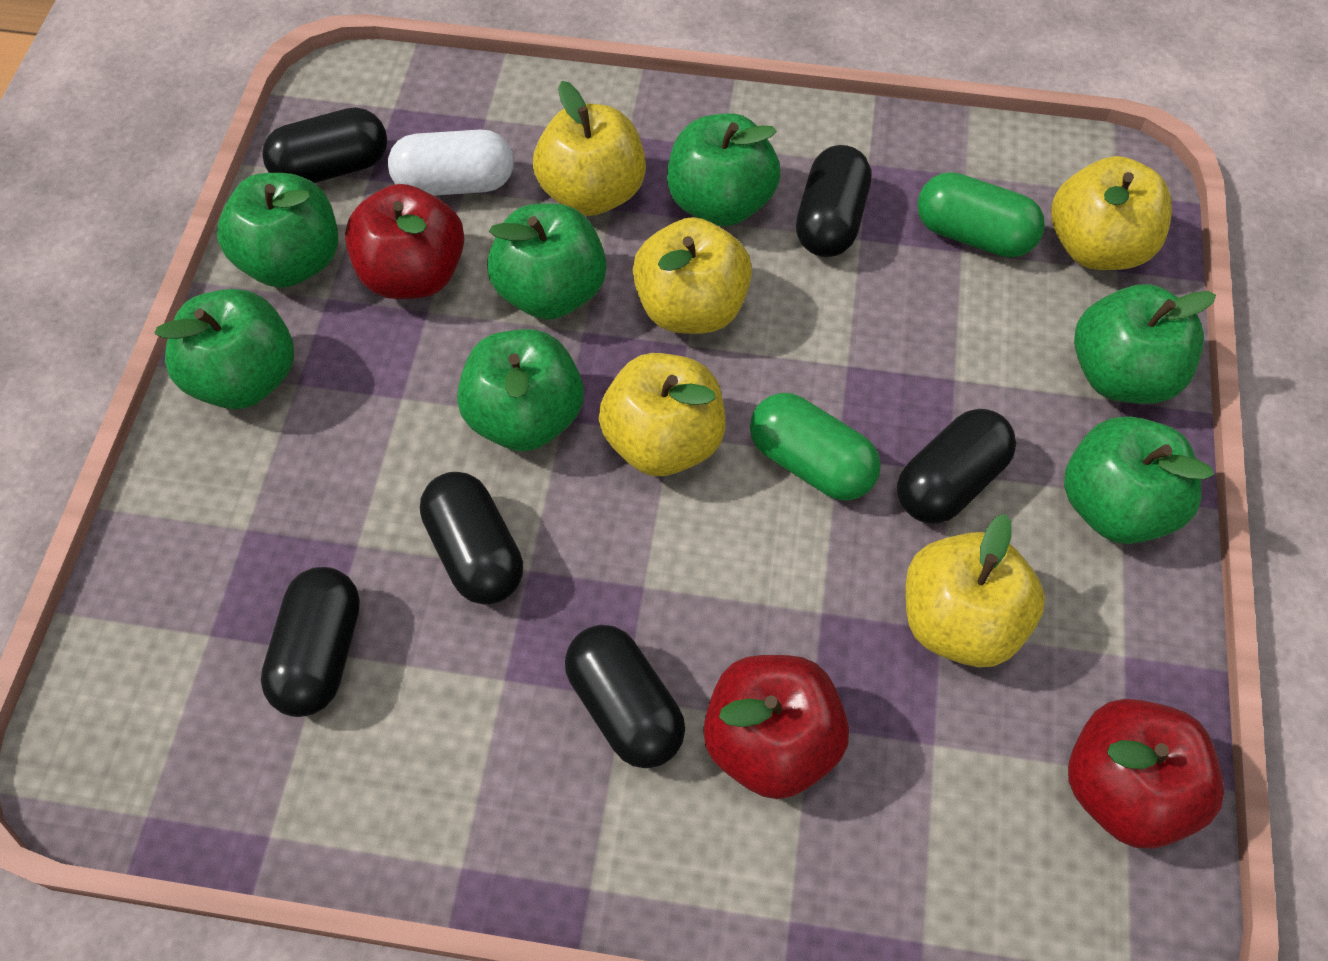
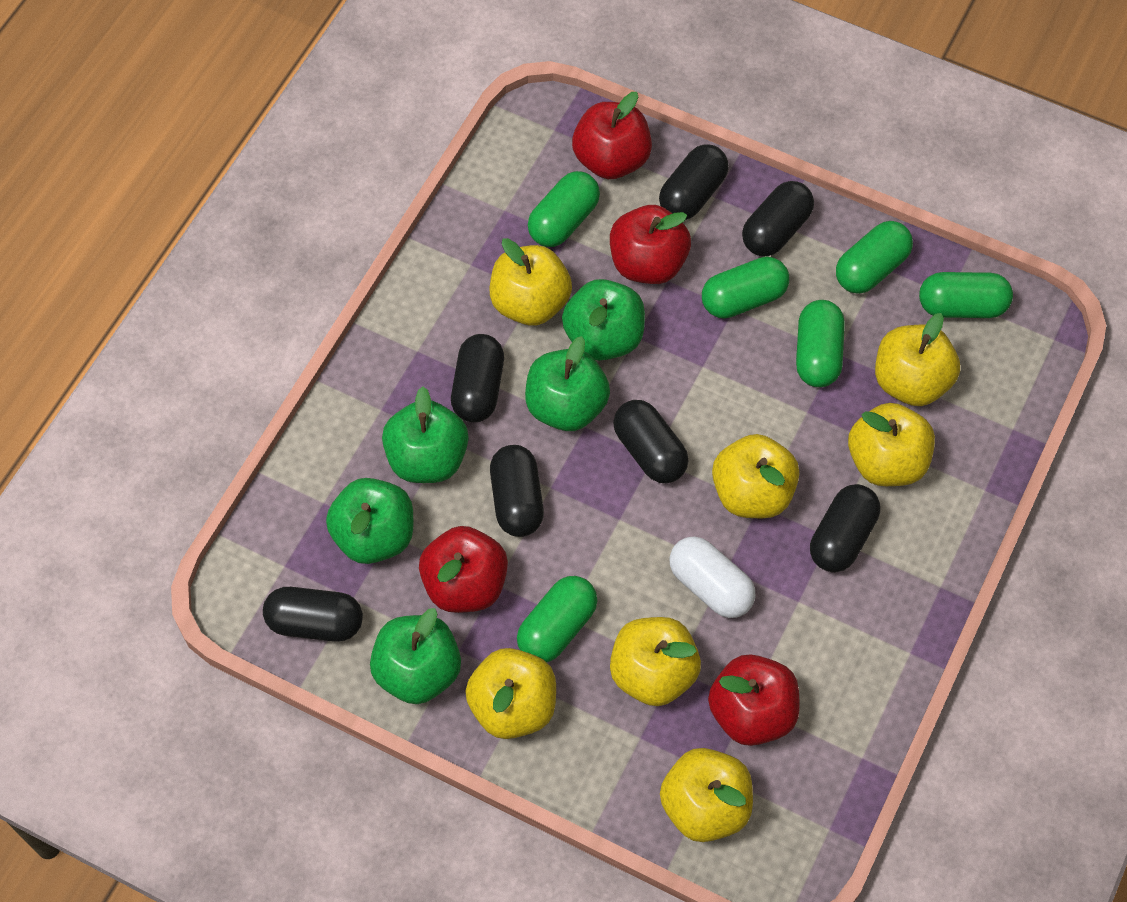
black capsule: 6 -> 7
green apple: 7 -> 5
green capsule: 2 -> 6
red apple: 3 -> 4
yellow apple: 5 -> 7

